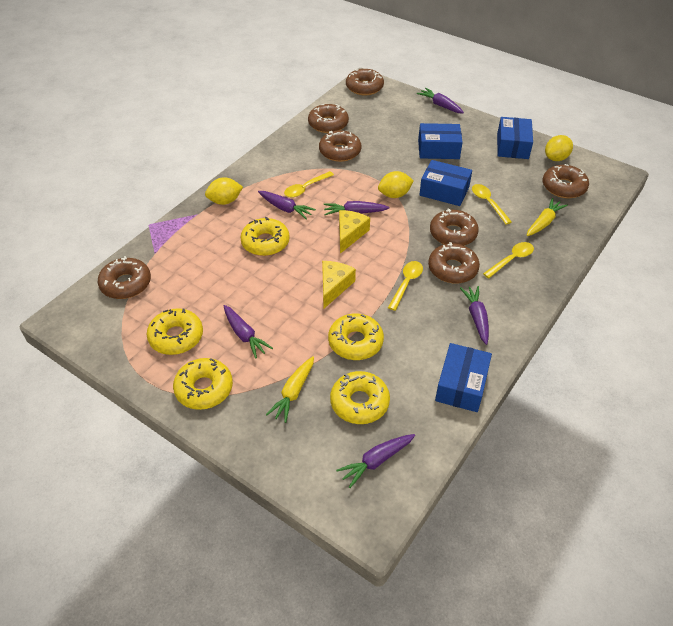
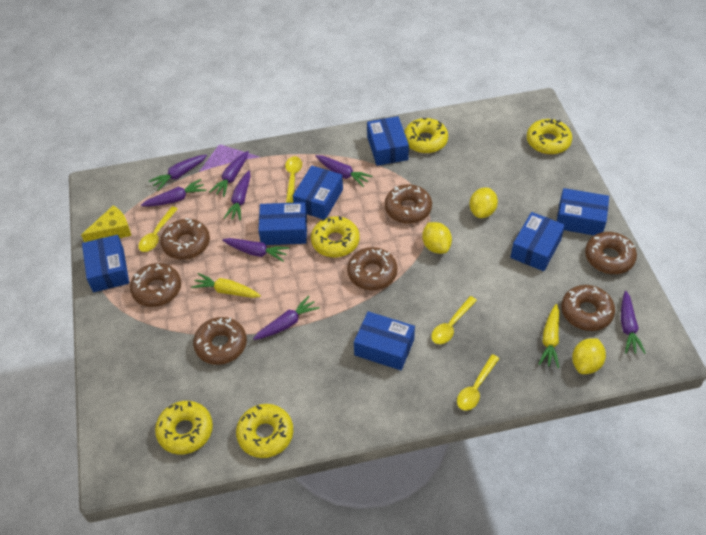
blue box: 4 -> 7
purple carrot: 6 -> 8
yellow cheese: 2 -> 1

